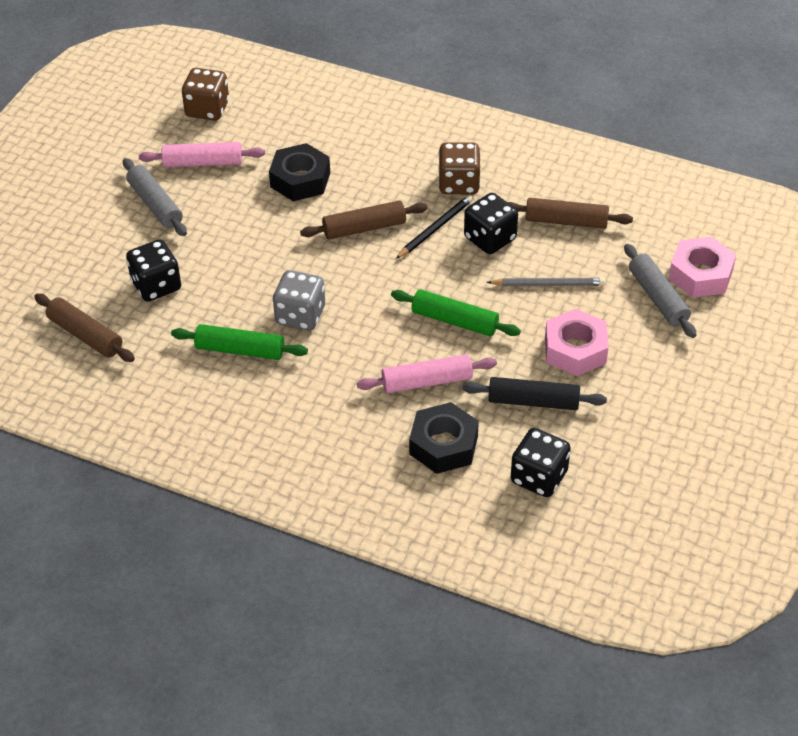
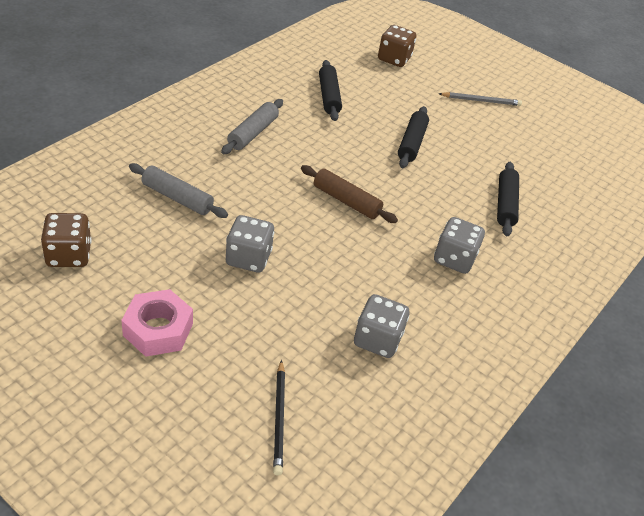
black dice: 3 -> 0
black nut: 2 -> 0
black rolling pin: 1 -> 3
brown rolling pin: 3 -> 1
green rolling pin: 2 -> 0
grey dice: 1 -> 3
pink nut: 2 -> 1
pink rolling pin: 2 -> 0

